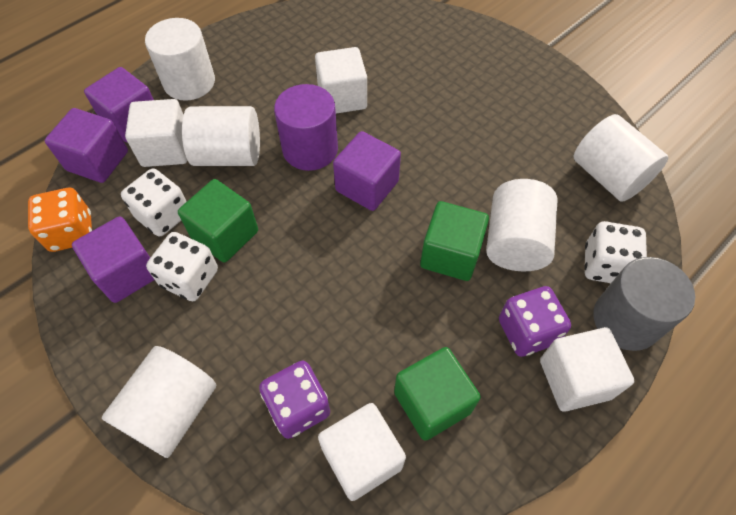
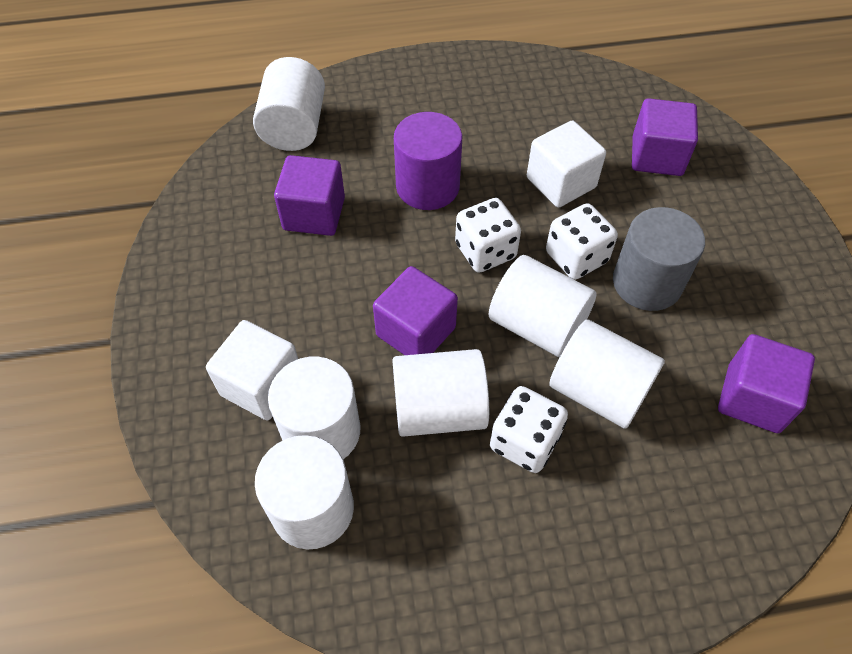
green cube: 3 -> 0
orange dice: 1 -> 0
purple dice: 2 -> 0
white cube: 4 -> 2
white cylinder: 5 -> 6

